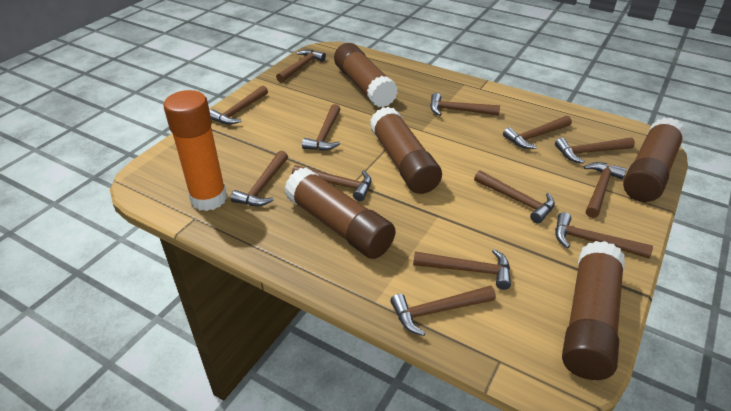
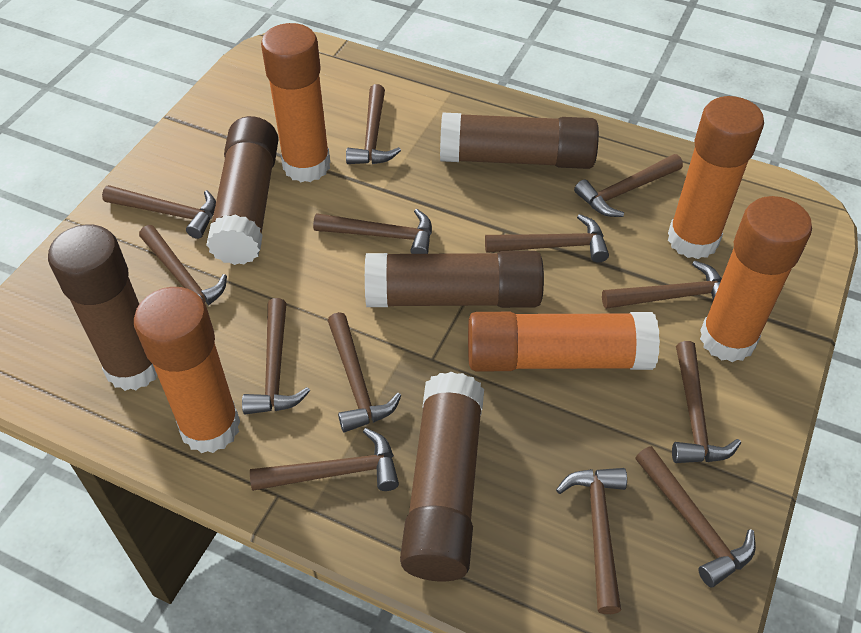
orange glue stick: 1 -> 5

